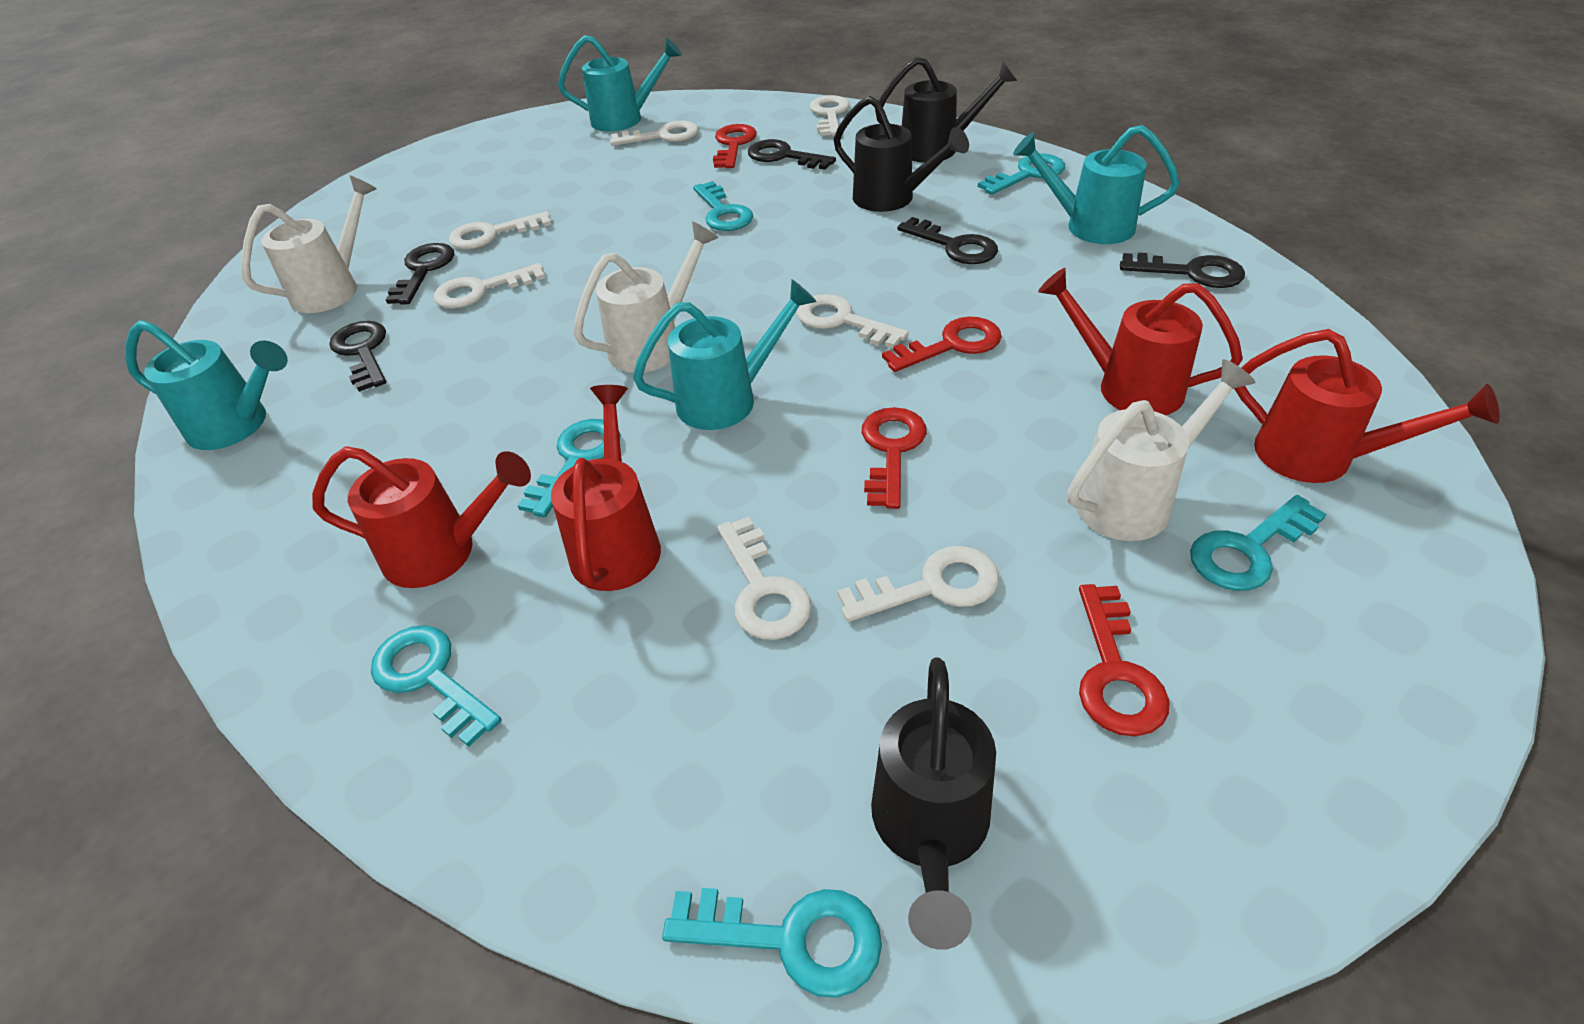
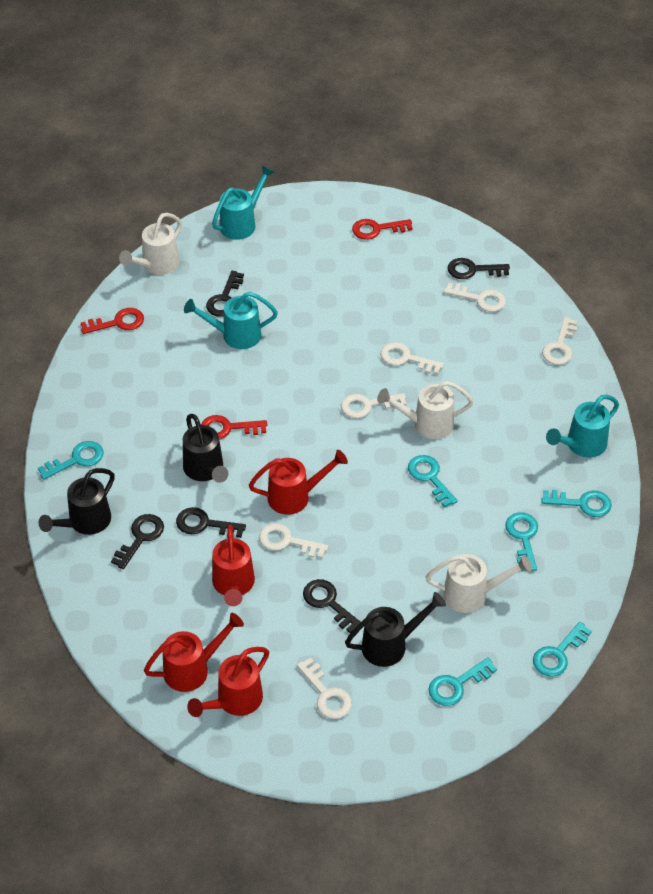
red key: 4 -> 3
turquoise watering can: 4 -> 3
white key: 7 -> 6

